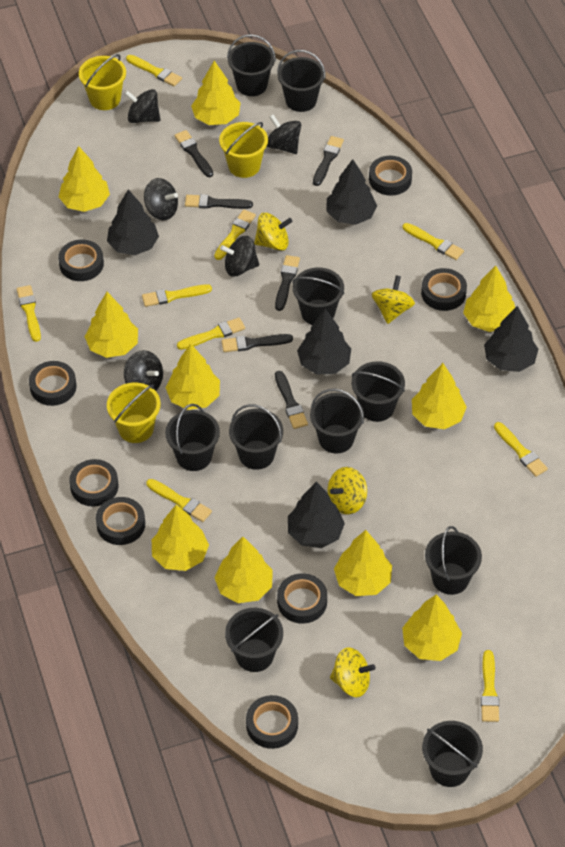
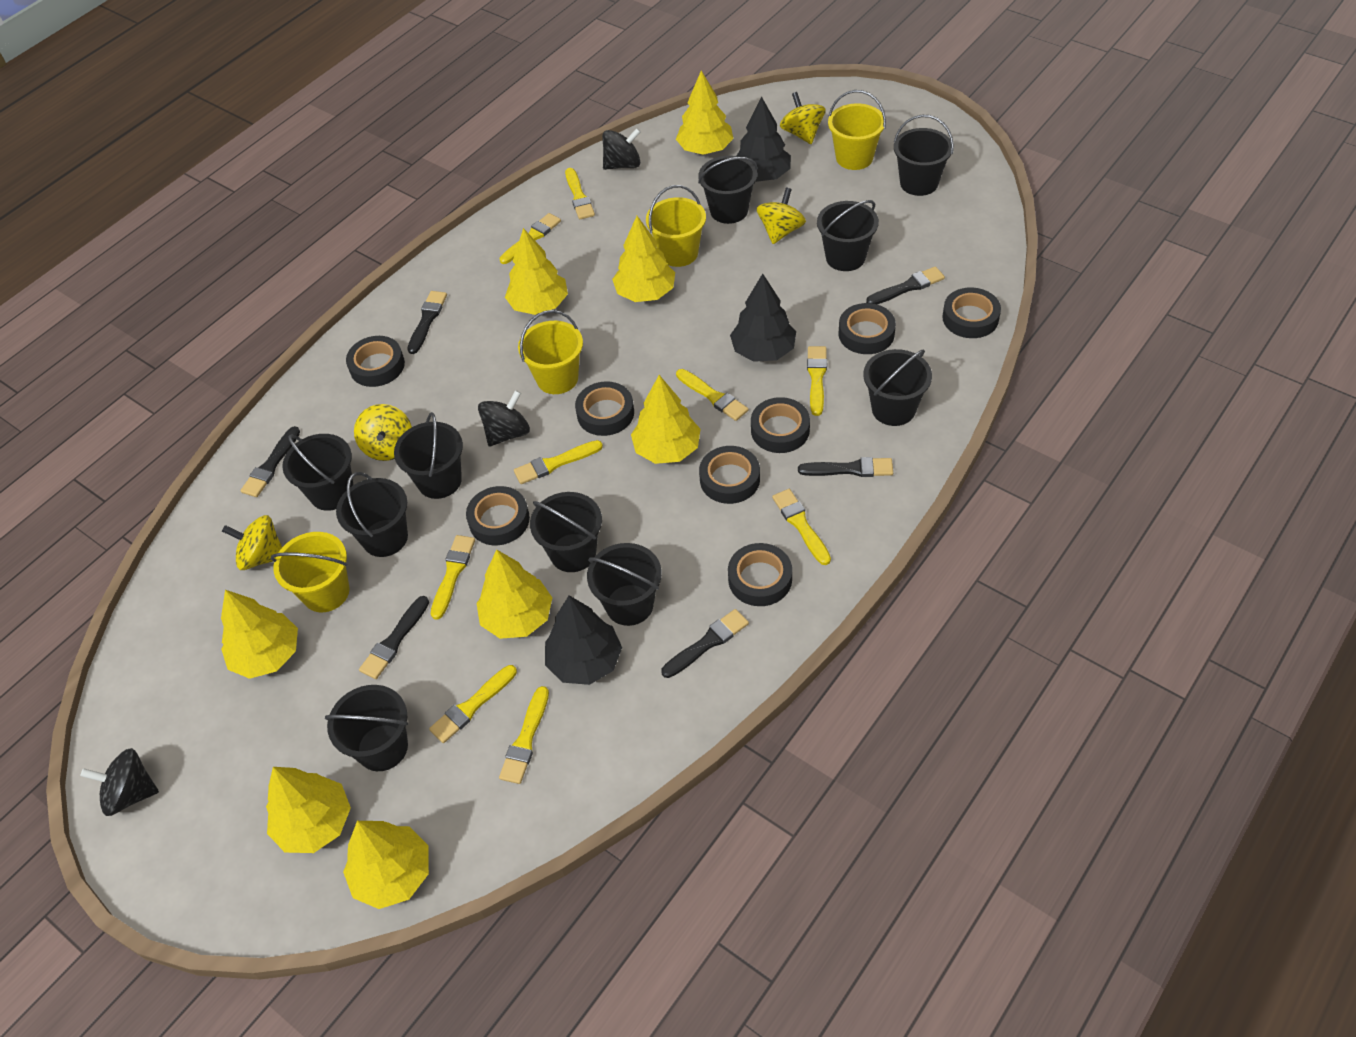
black spinning top: 5 -> 3
black tree: 5 -> 3
yellow bucket: 3 -> 4
yellow tree: 10 -> 8

